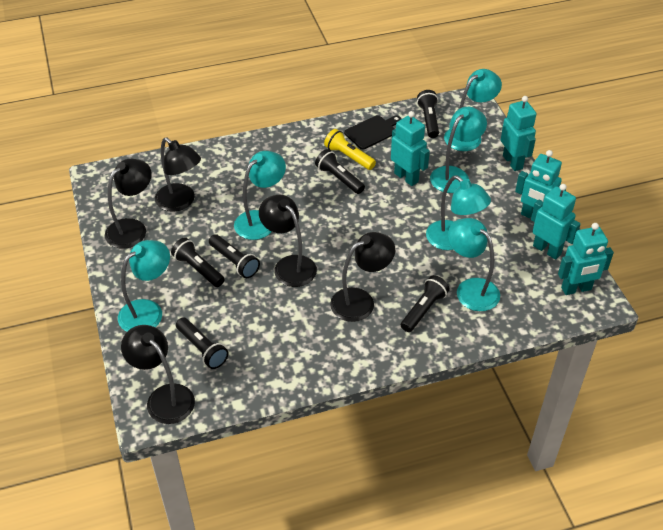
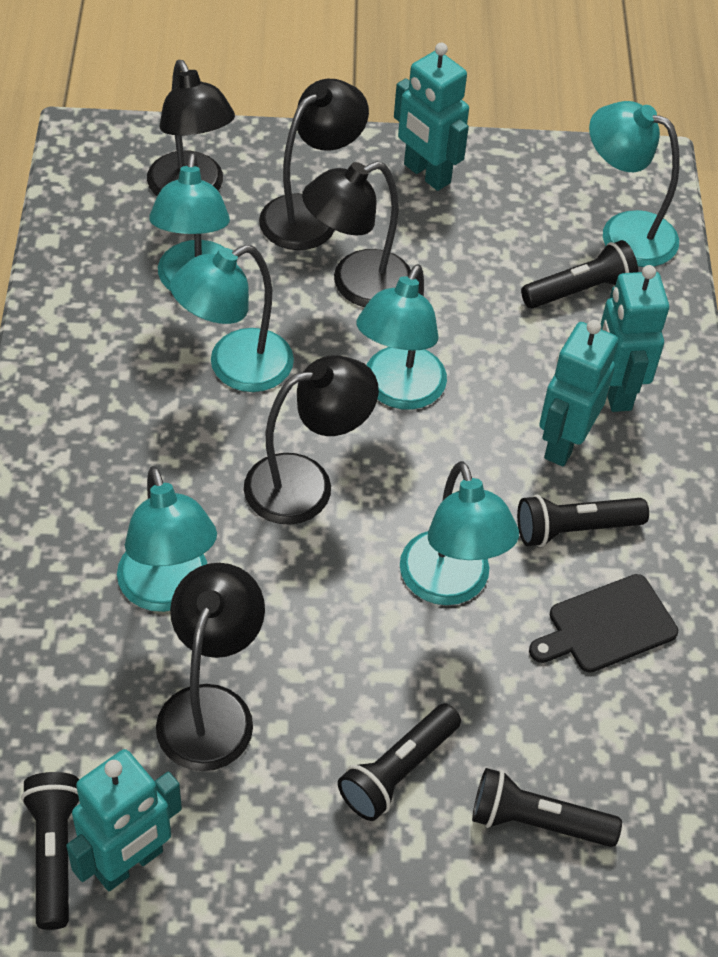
black flashlight: 6 -> 5
turquoise robot: 5 -> 4
yellow flashlight: 1 -> 0

